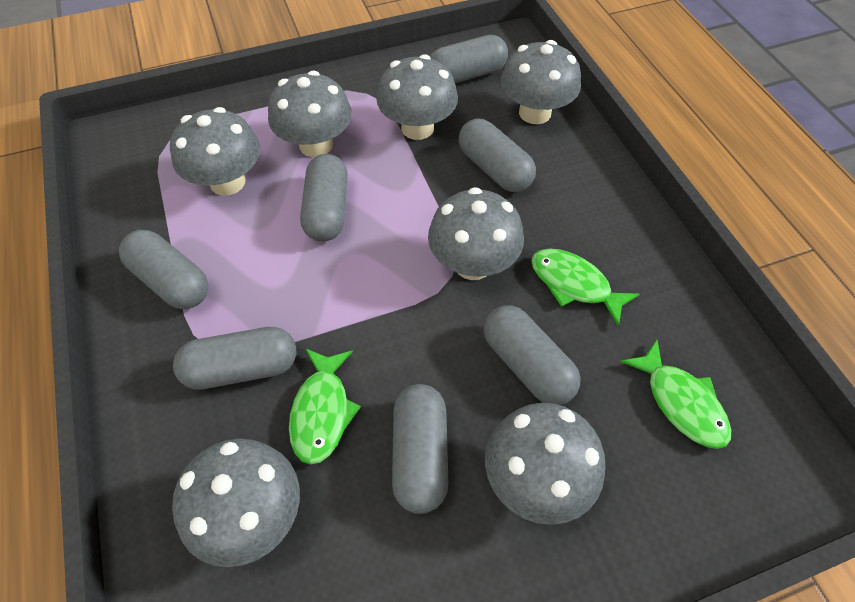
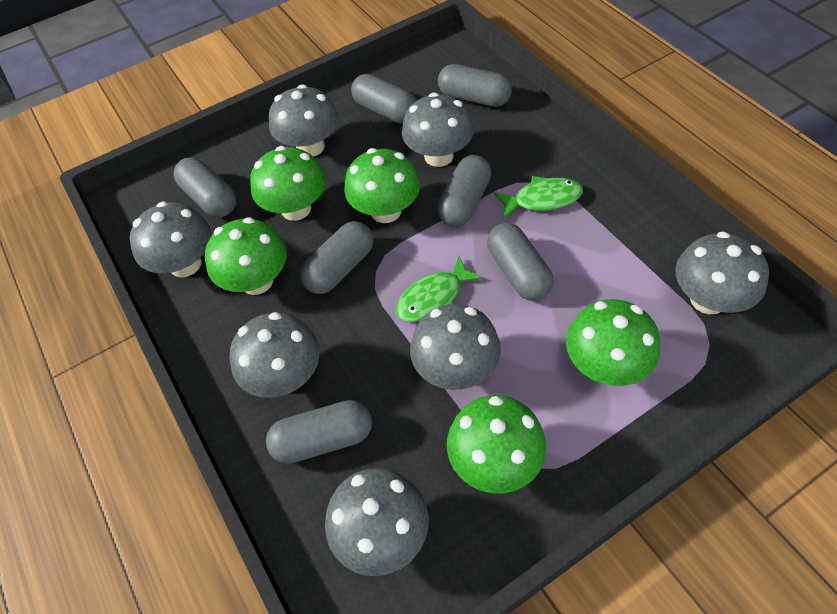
green fish: 3 -> 2
green mushroom: 0 -> 5

